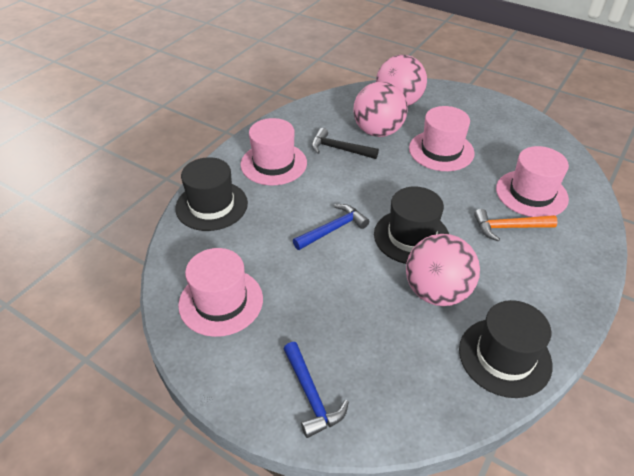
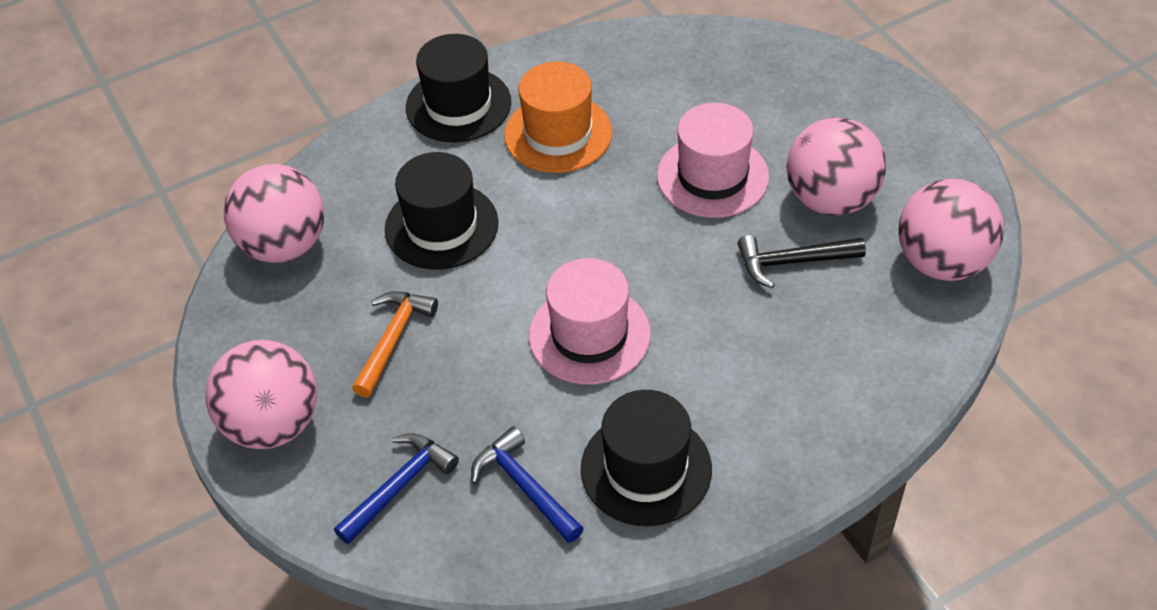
orange hat: 0 -> 1
pink ball: 3 -> 4
pink hat: 4 -> 2

